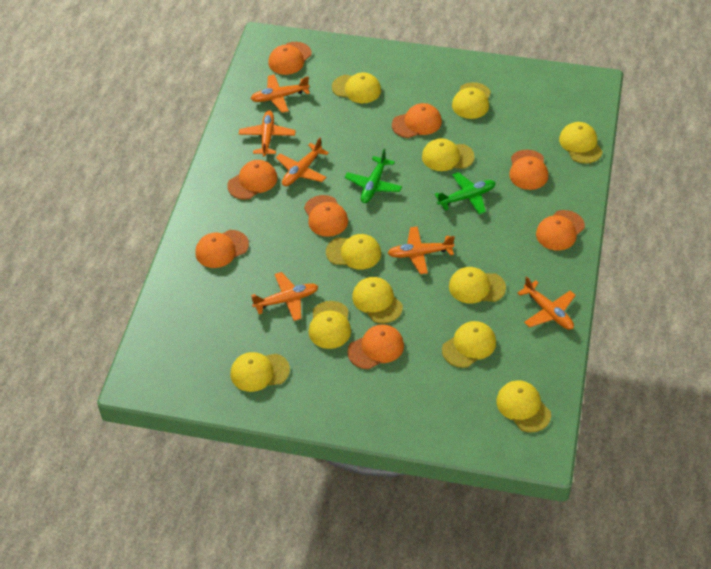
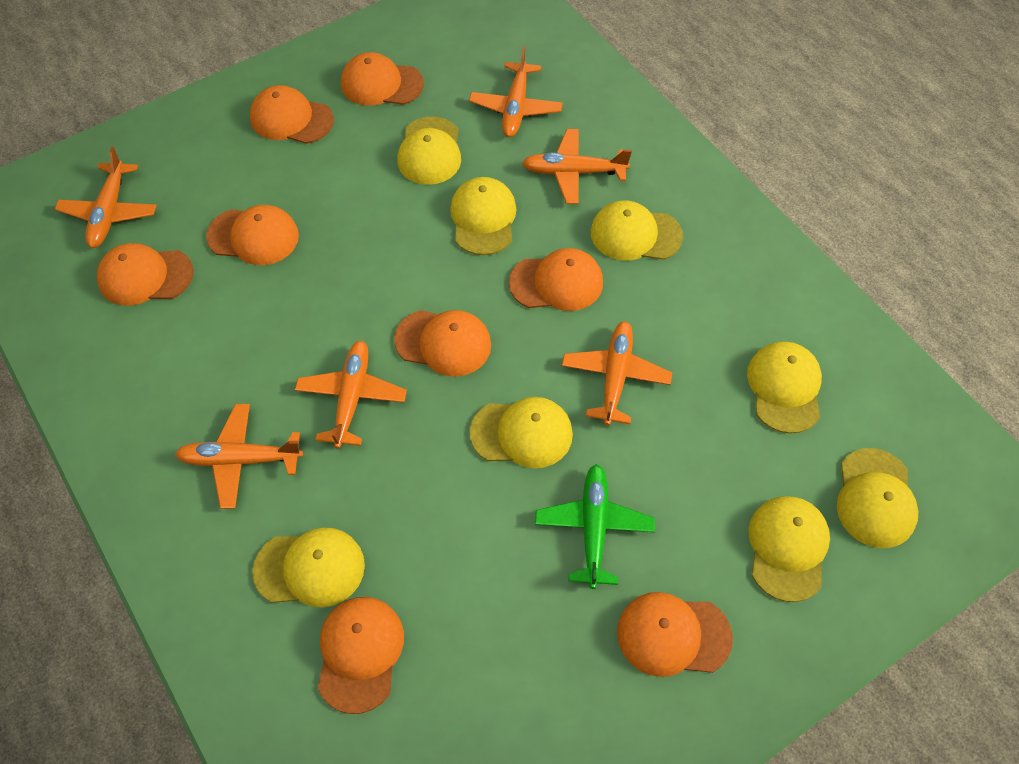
green plane: 2 -> 1
yellow cap: 11 -> 8

